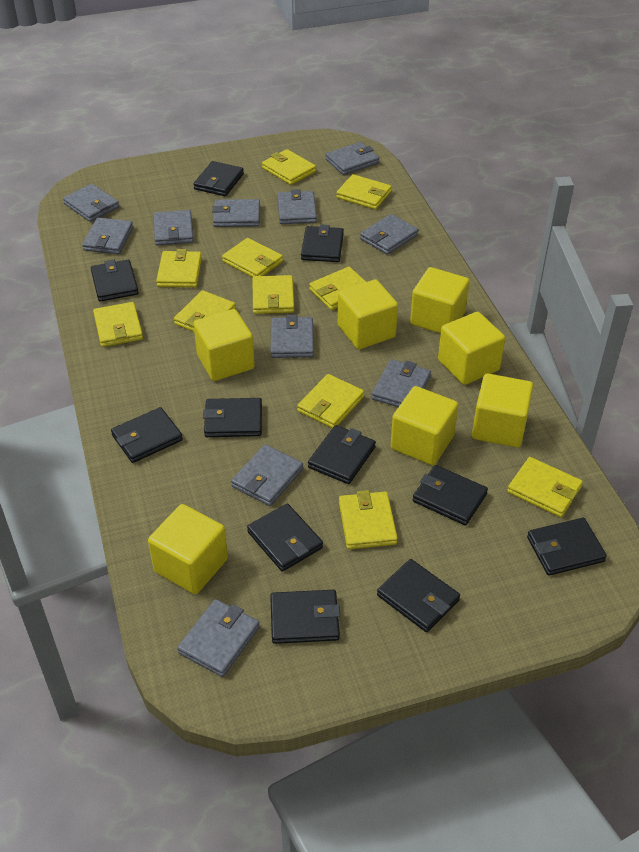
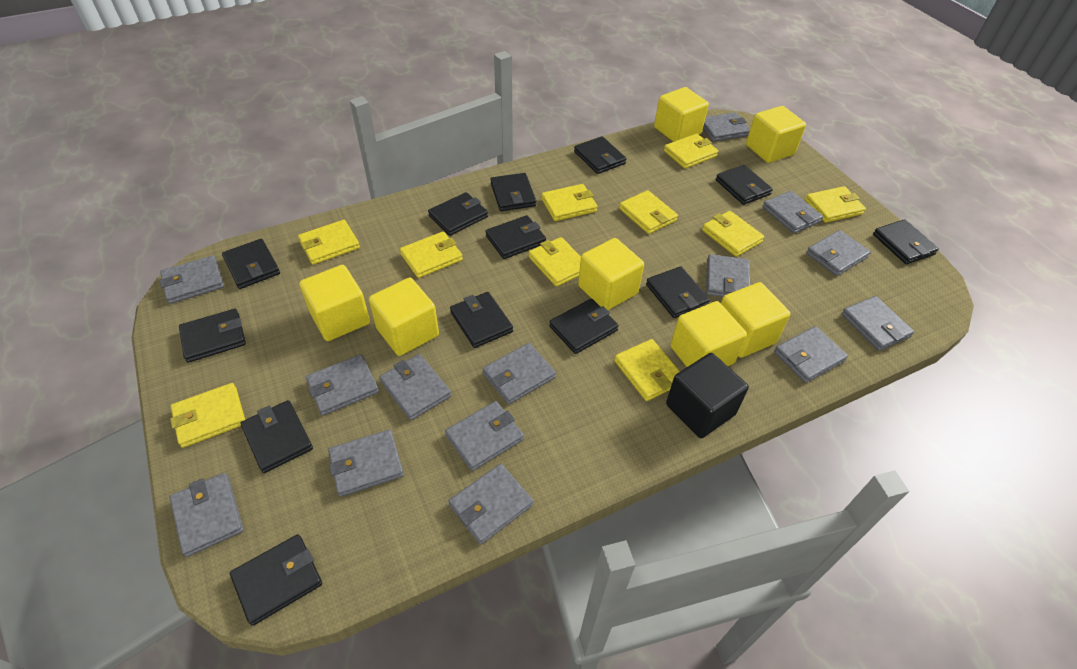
black cube: 0 -> 1
black wallet: 11 -> 13
grey wallet: 11 -> 14
yellow wallet: 11 -> 10

